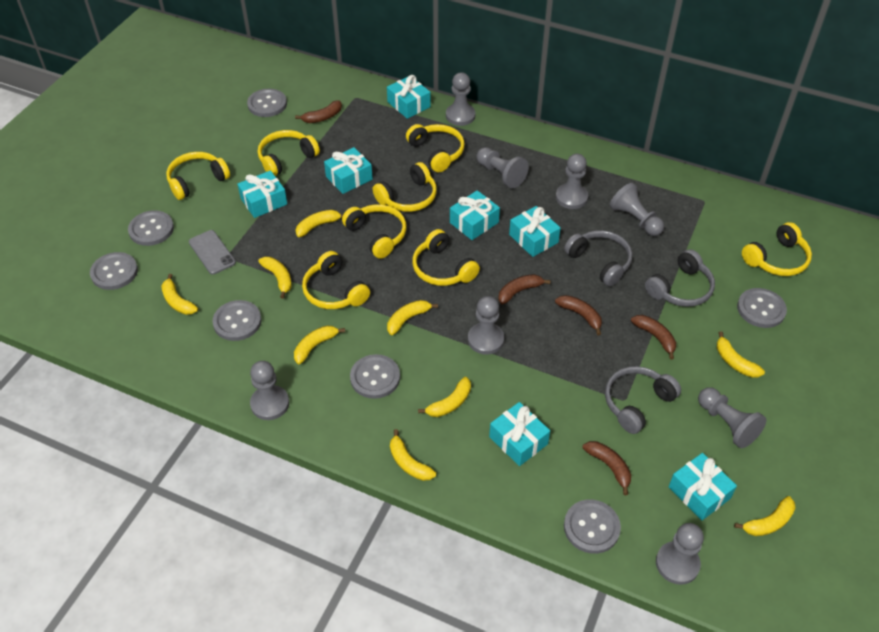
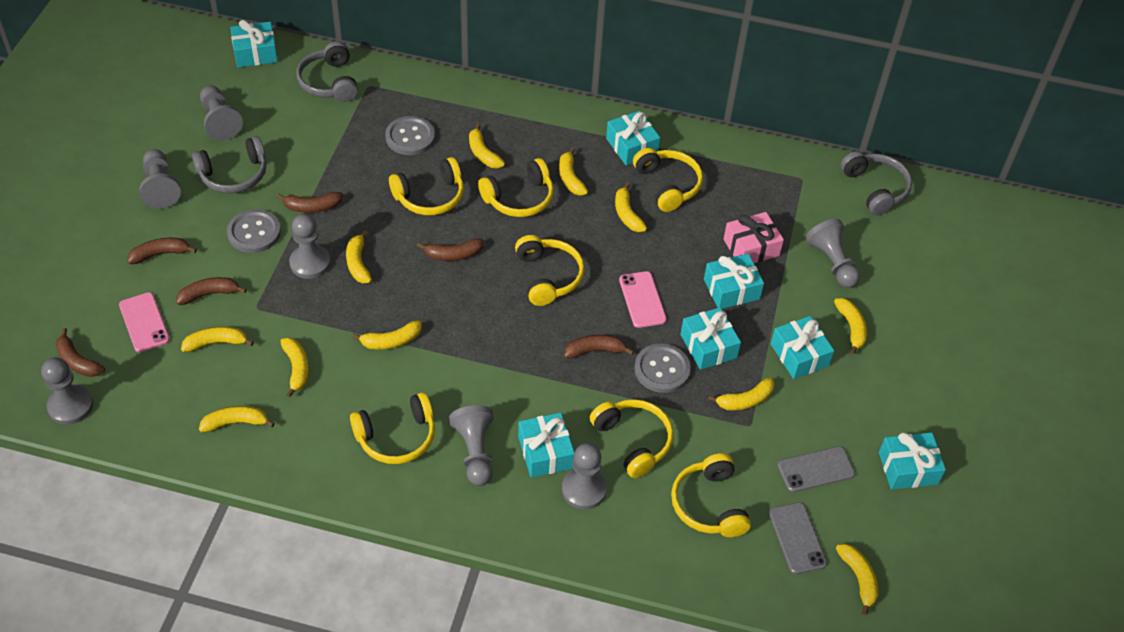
brown banana: 5 -> 6
grey button: 7 -> 3
grey pawn: 8 -> 7
grey phone: 1 -> 2
pink gift: 0 -> 1
pink phone: 0 -> 2
yellow banana: 9 -> 11
yellow headphones: 8 -> 7

